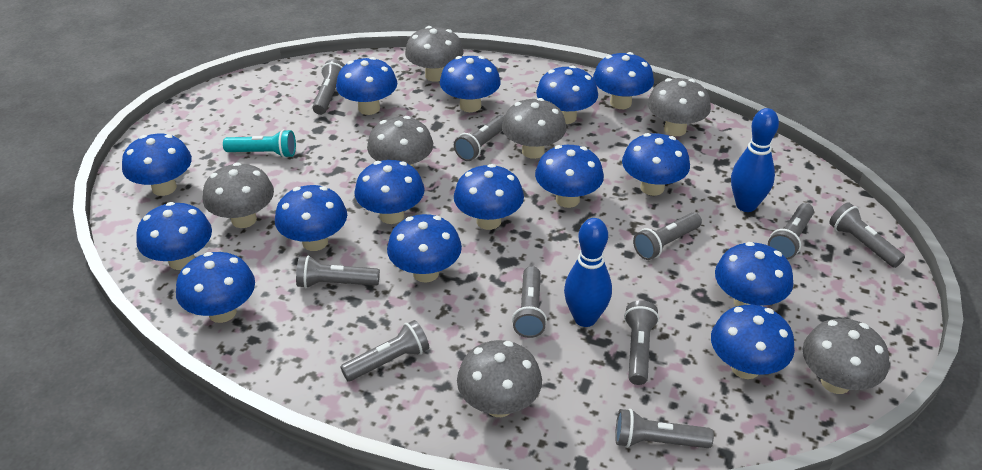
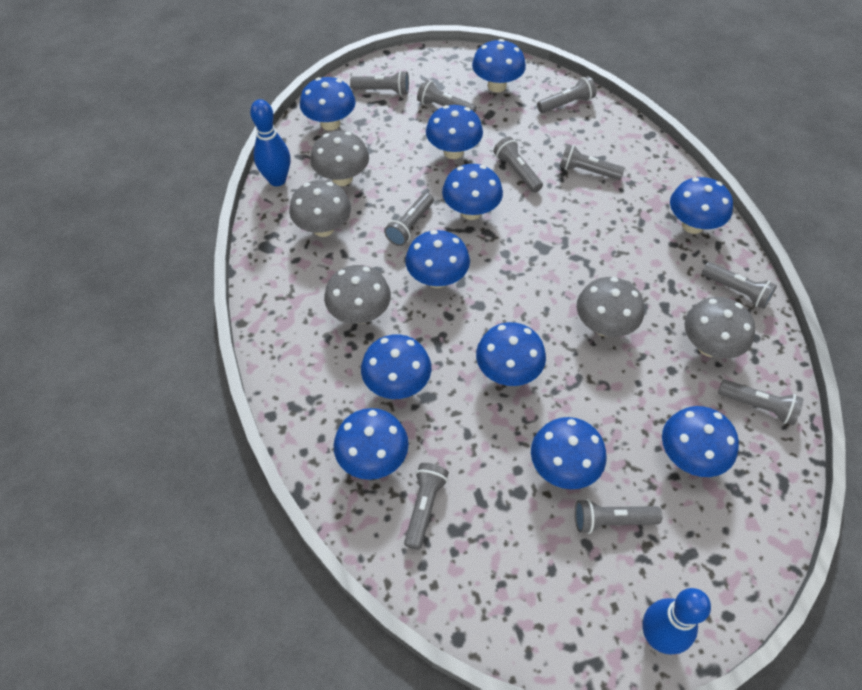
blue mushroom: 15 -> 11
grey mushroom: 7 -> 5
turquoise flashlight: 1 -> 0

